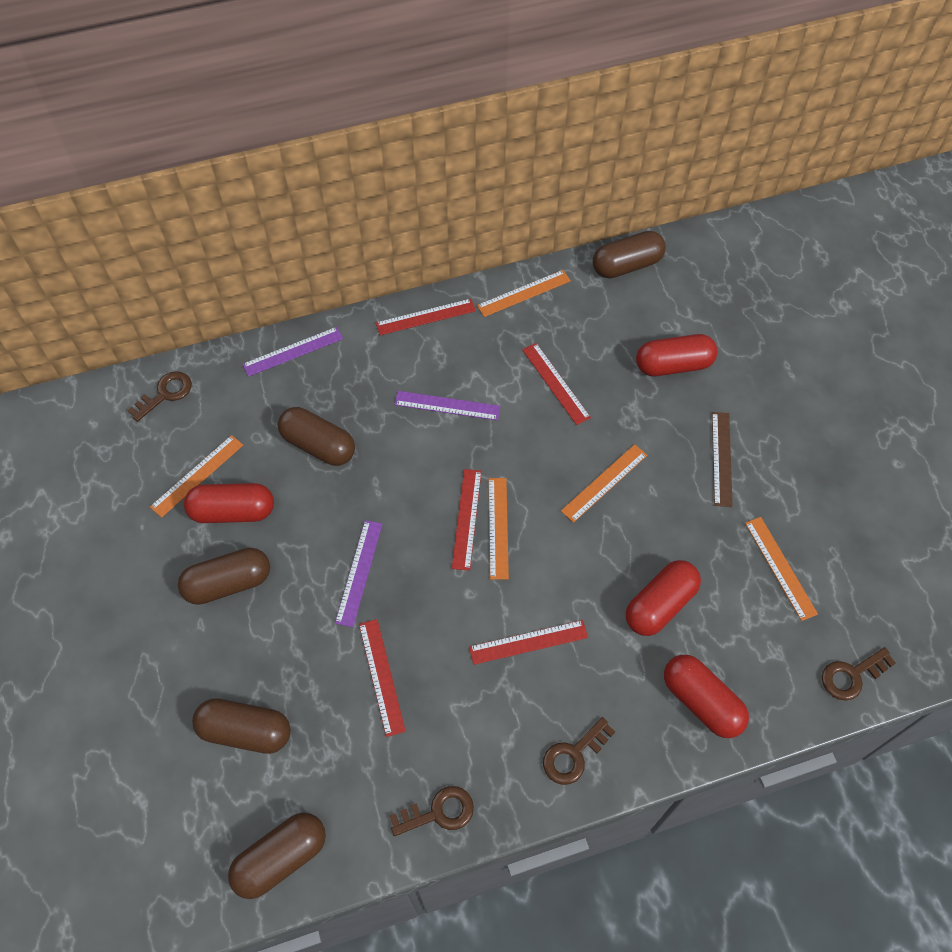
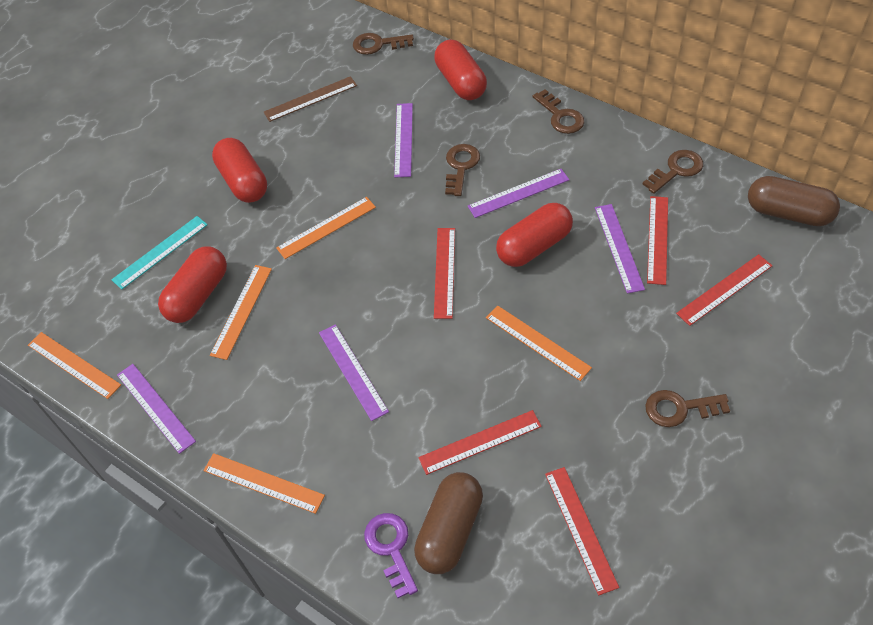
brown capsule: 5 -> 2
brown key: 4 -> 5
purple key: 0 -> 1
purple ruler: 3 -> 5
turquoise ruler: 0 -> 1

